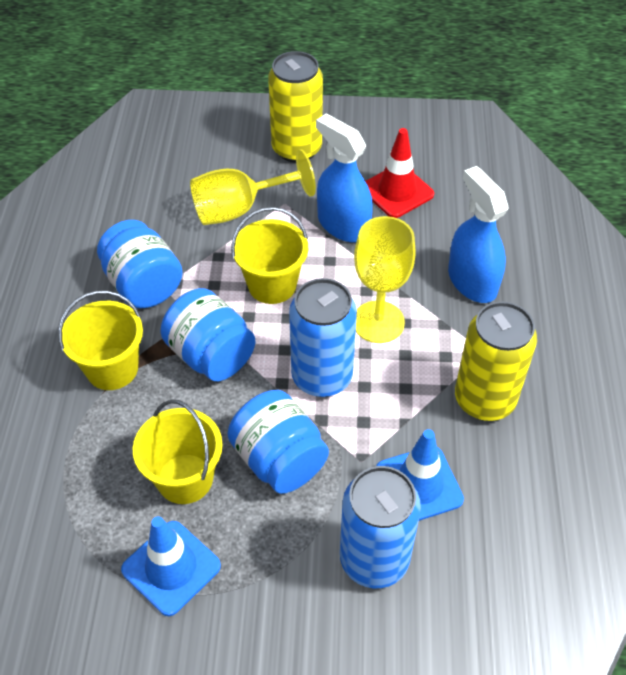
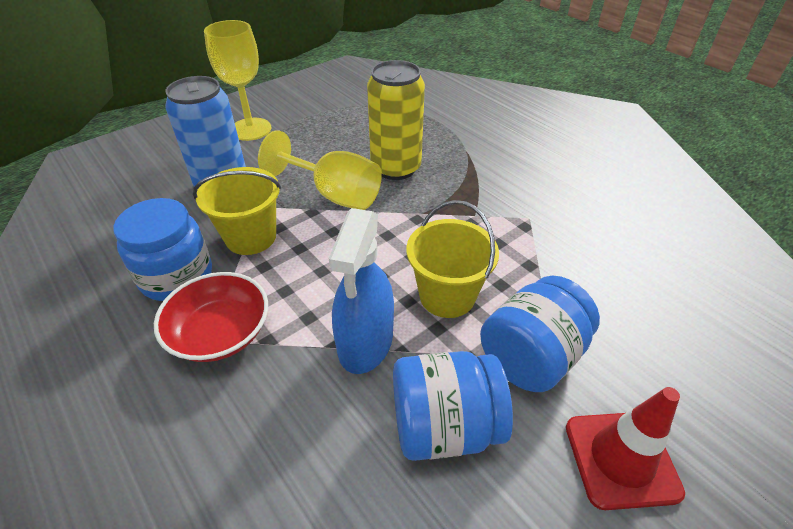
blue can: 2 -> 1
blue spray bottle: 2 -> 1
blue traffic cone: 2 -> 0
red bowl: 0 -> 1
yellow bucket: 3 -> 2
yellow can: 2 -> 1

